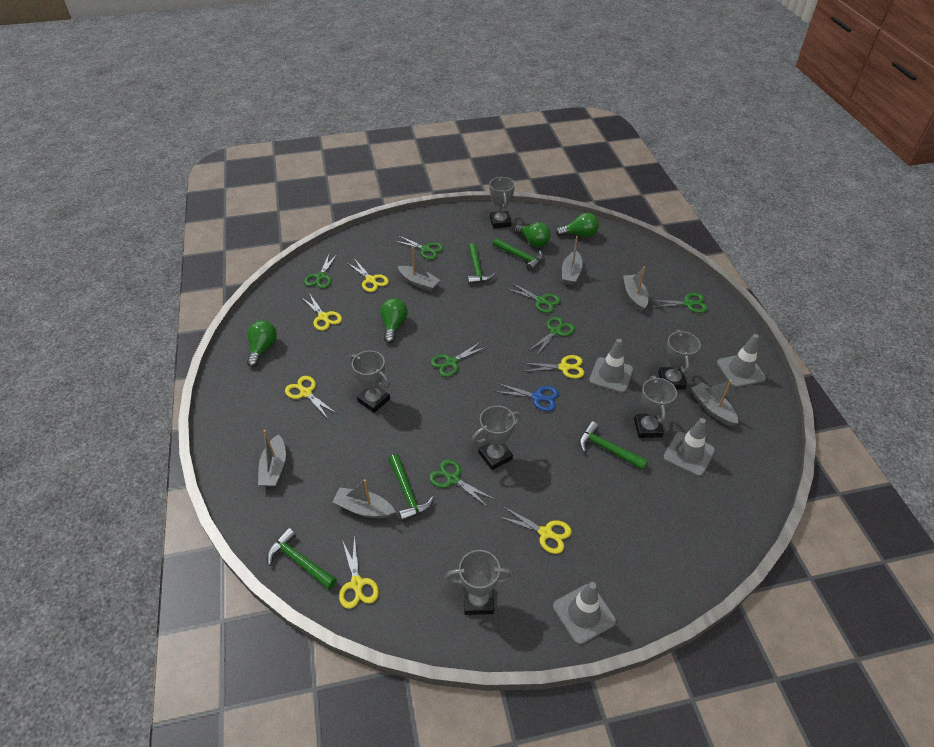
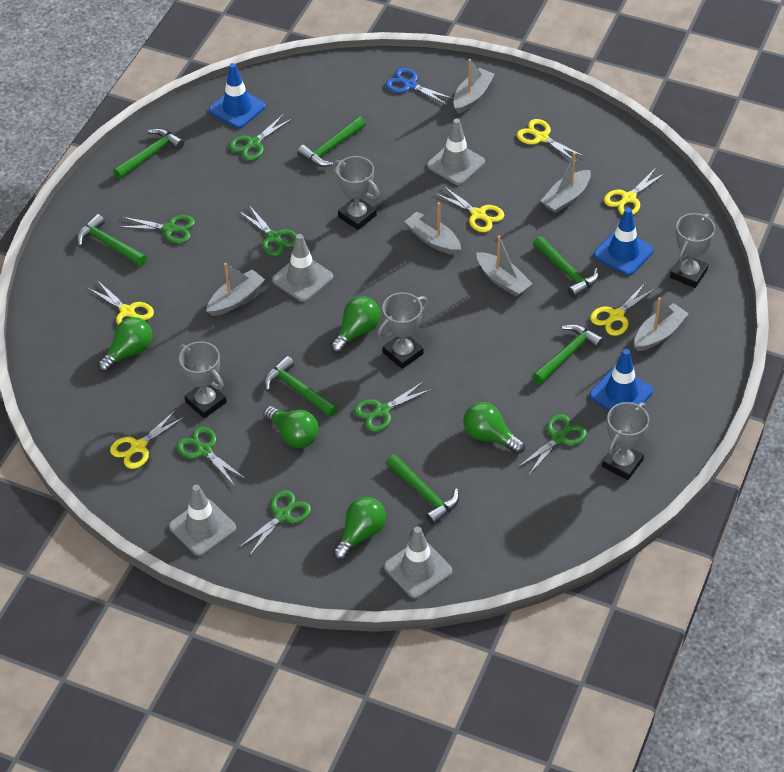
blue traffic cone: 0 -> 3
green hammer: 5 -> 7
green light bulb: 4 -> 5
grey trophy: 6 -> 5

